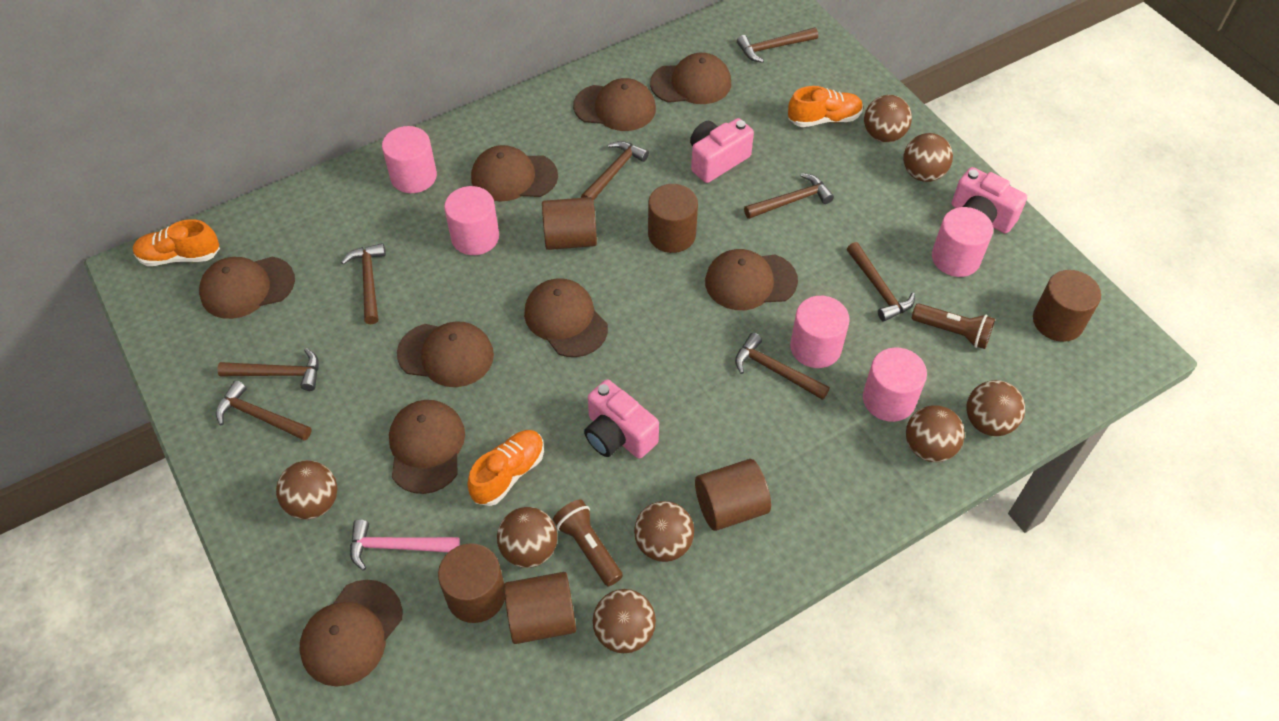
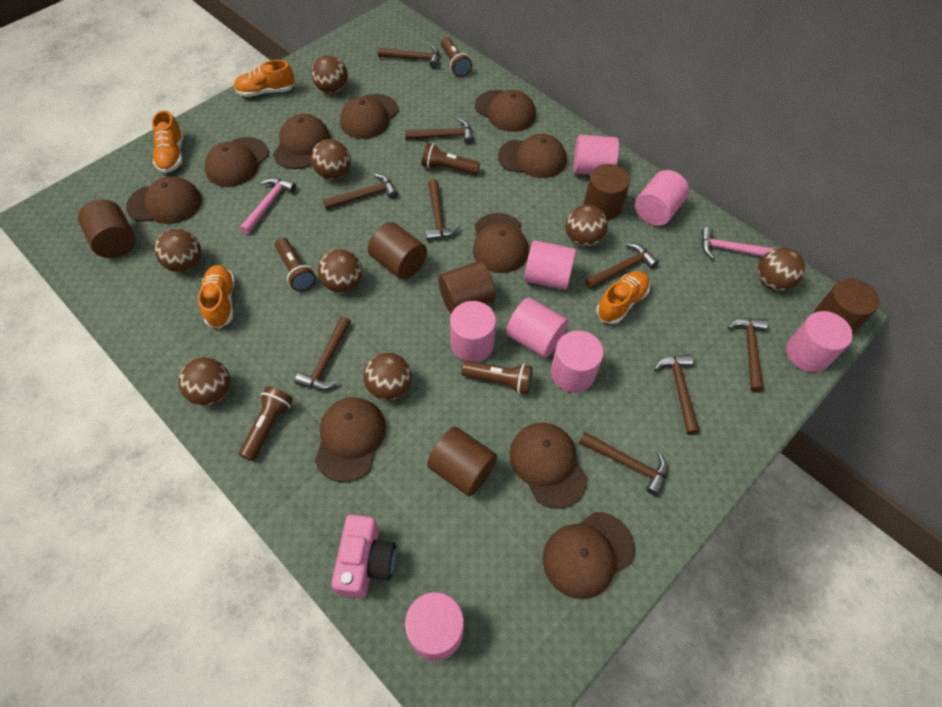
brown cap: 9 -> 10
brown flashlight: 2 -> 5
brown hammer: 8 -> 9
orange shoe: 3 -> 4
pink camera: 3 -> 1
pink cylinder: 5 -> 8
pink hammer: 1 -> 2

